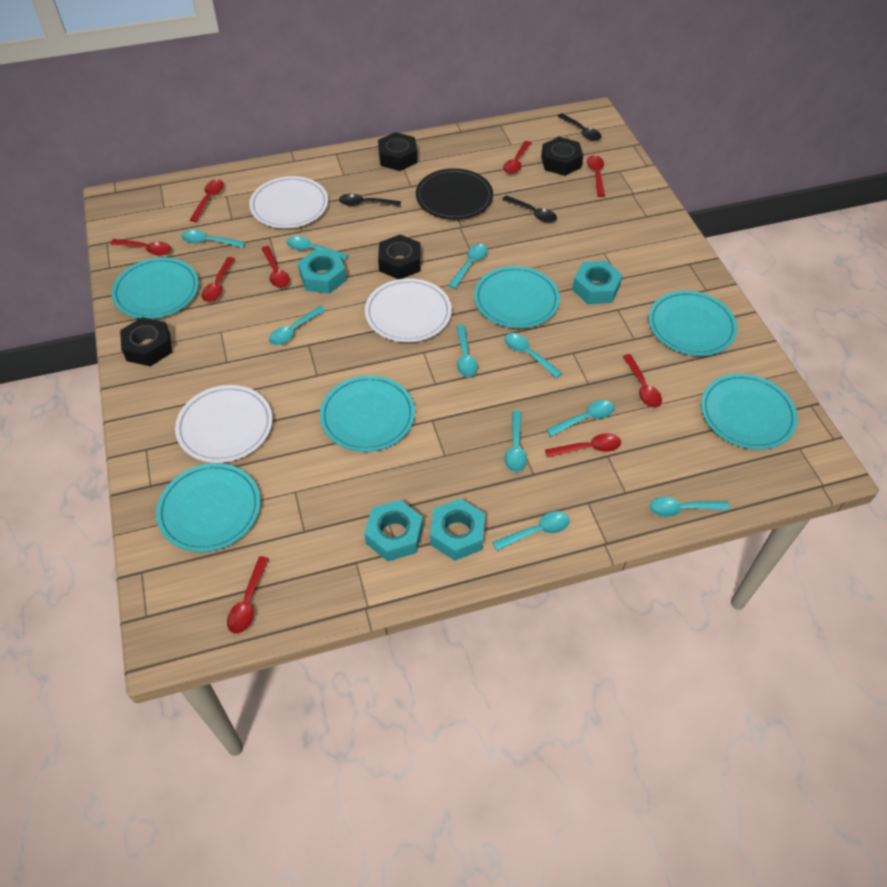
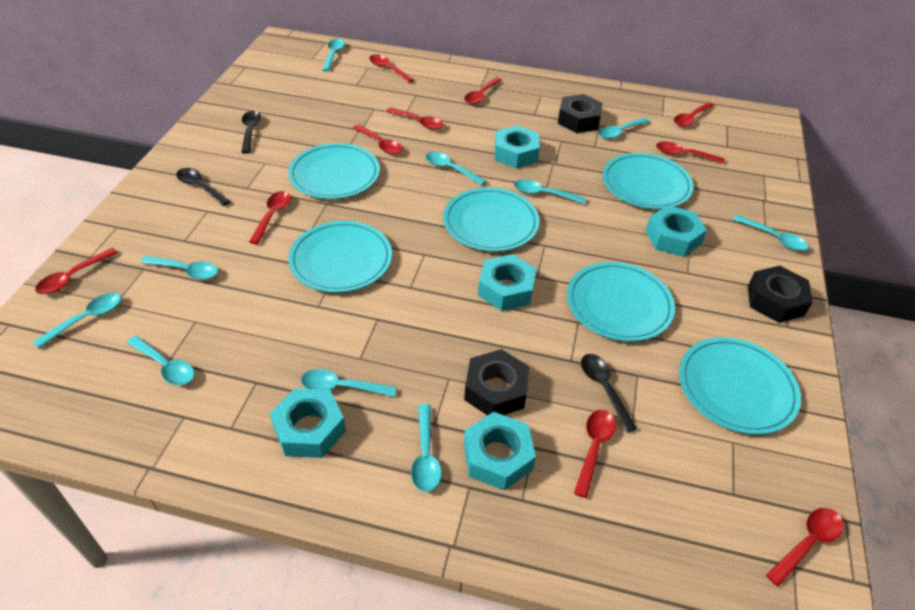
black nut: 4 -> 3
black plate: 1 -> 0
red spoon: 9 -> 10
turquoise nut: 4 -> 5
white plate: 3 -> 0

